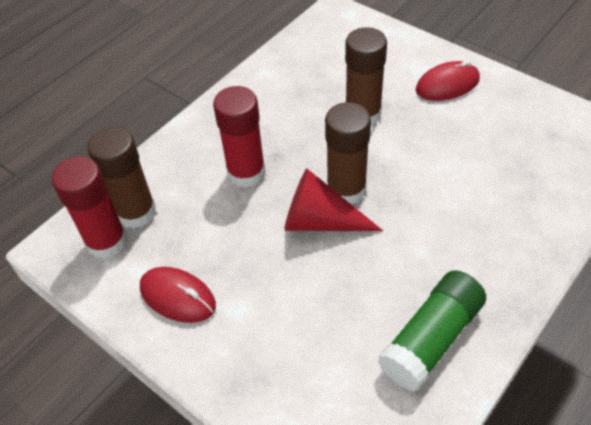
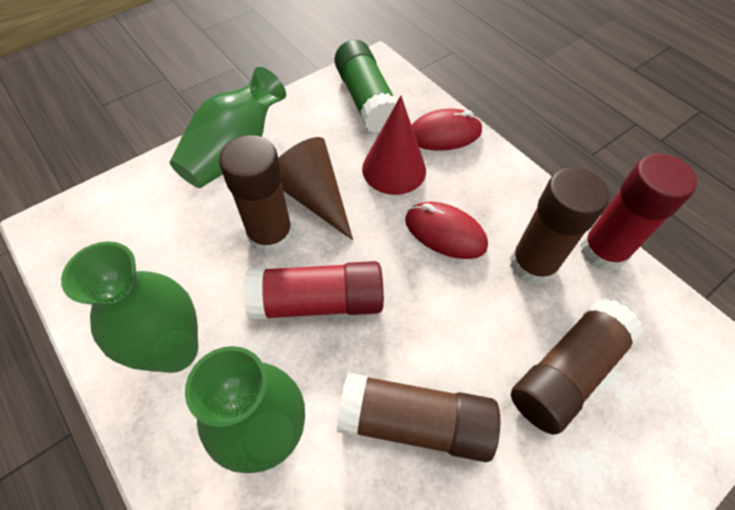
brown cone: 0 -> 1
brown glue stick: 3 -> 4
green vase: 0 -> 3

